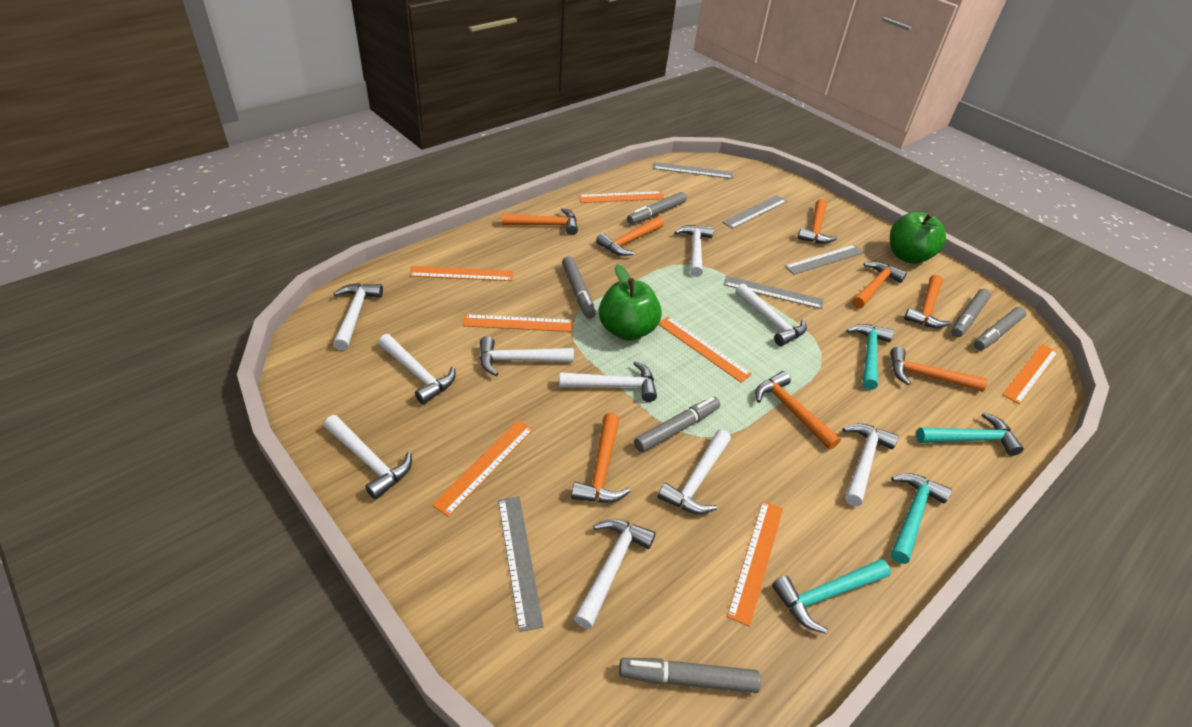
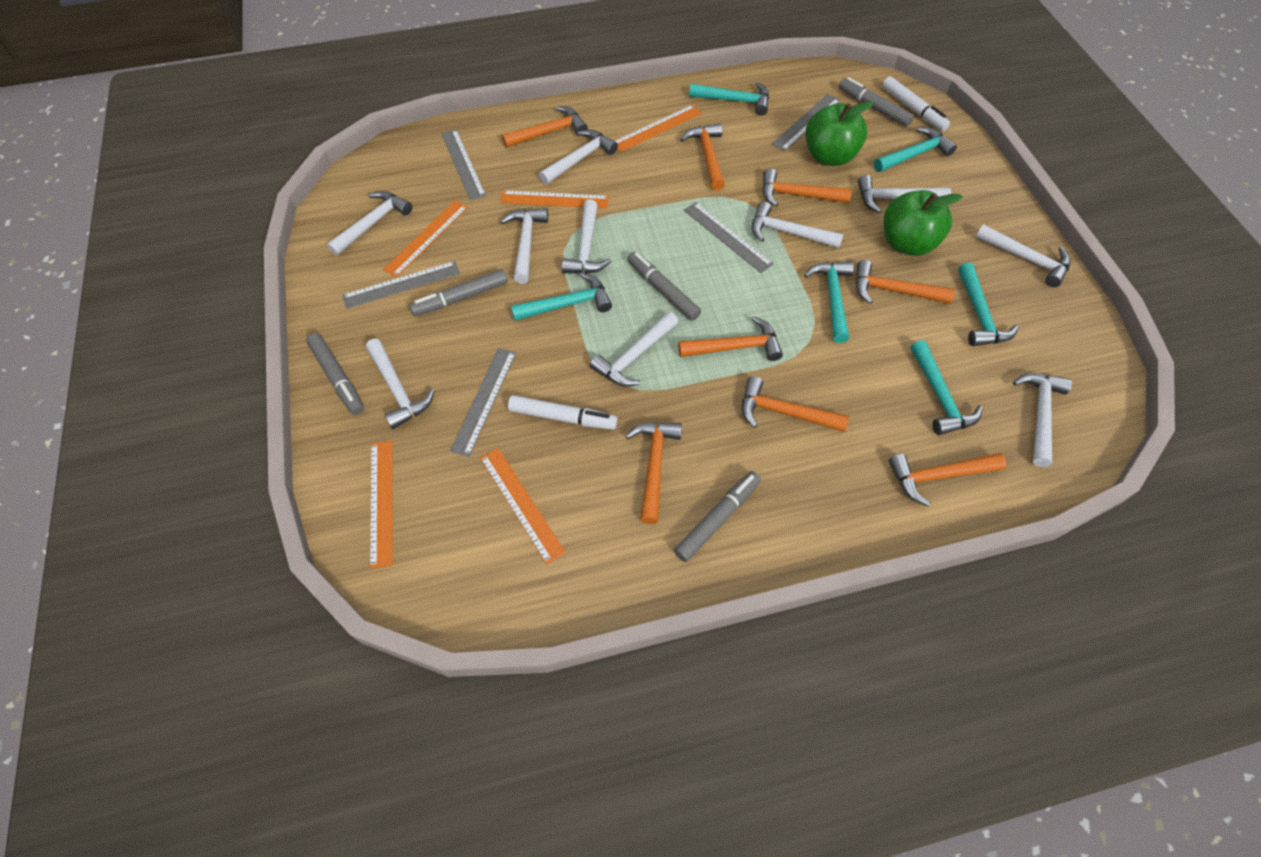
grey marker: 6 -> 5
orange ruler: 7 -> 5
turquoise hammer: 4 -> 6
white marker: 0 -> 2

